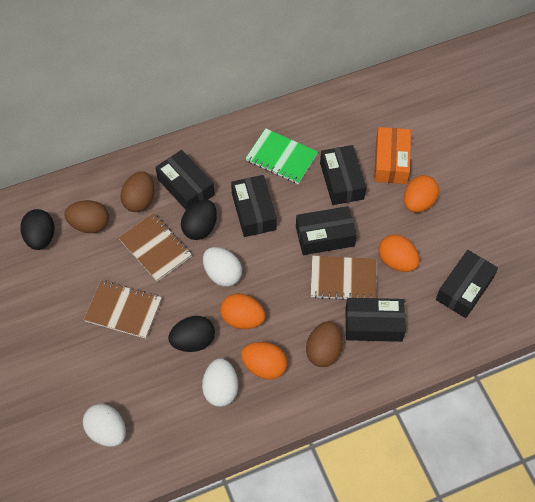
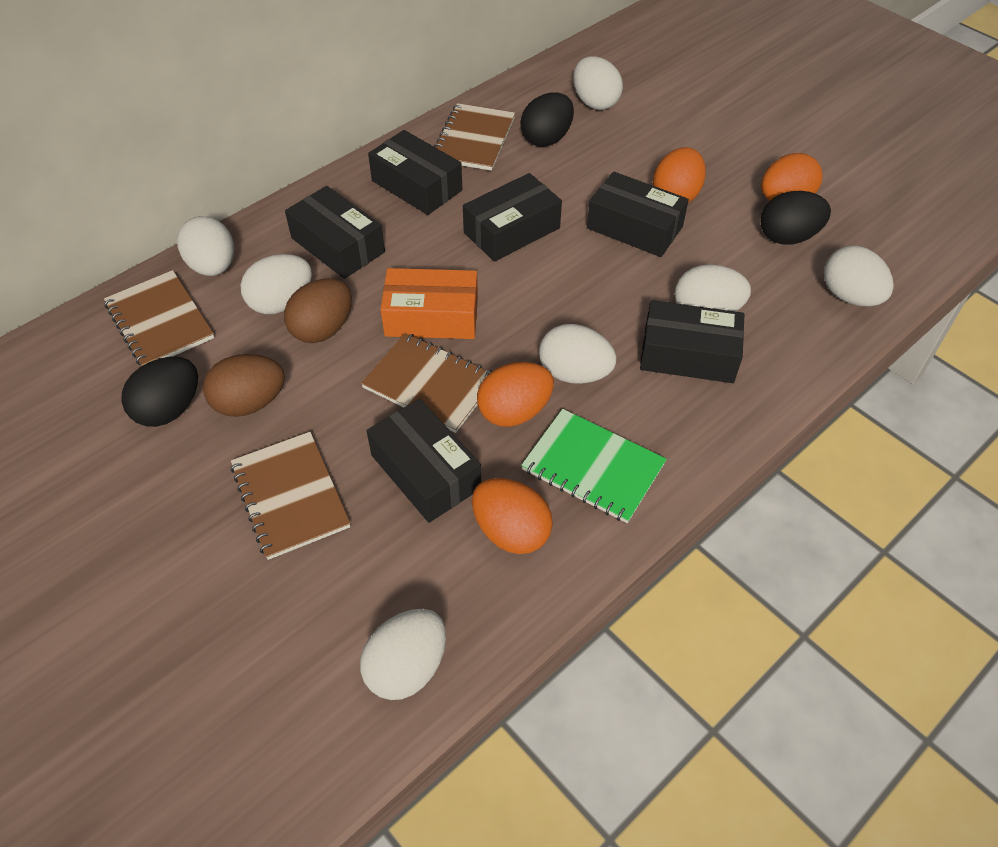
brown egg: 3 -> 2
brown notebook: 3 -> 4
white egg: 3 -> 7

